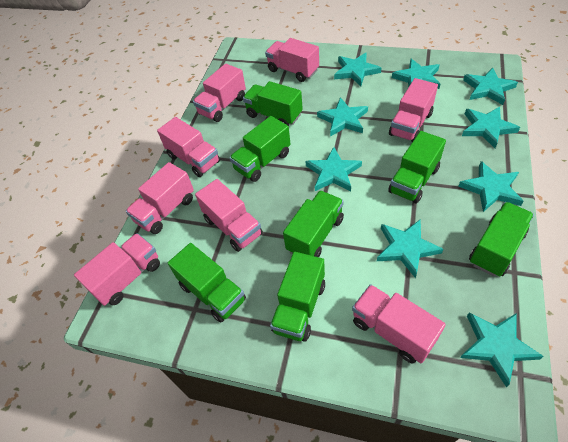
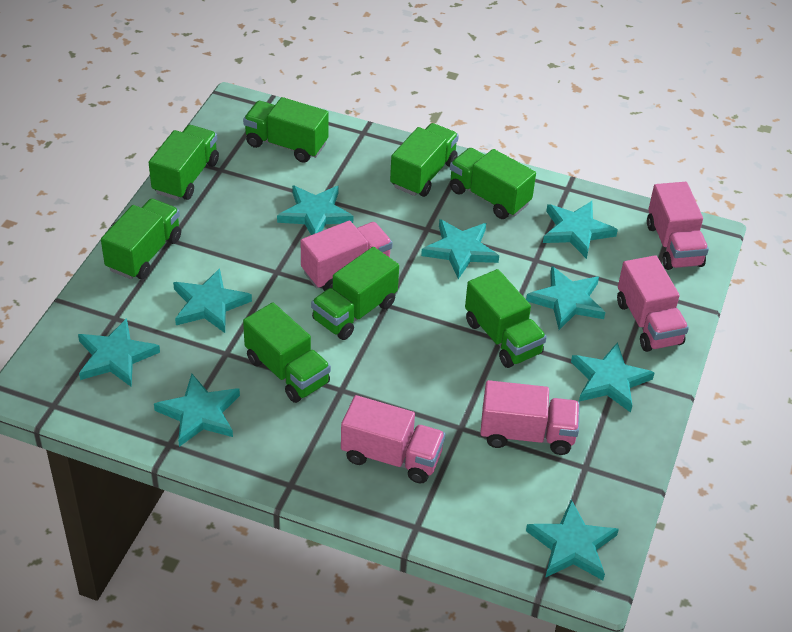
green truck: 7 -> 8
pink truck: 8 -> 5

